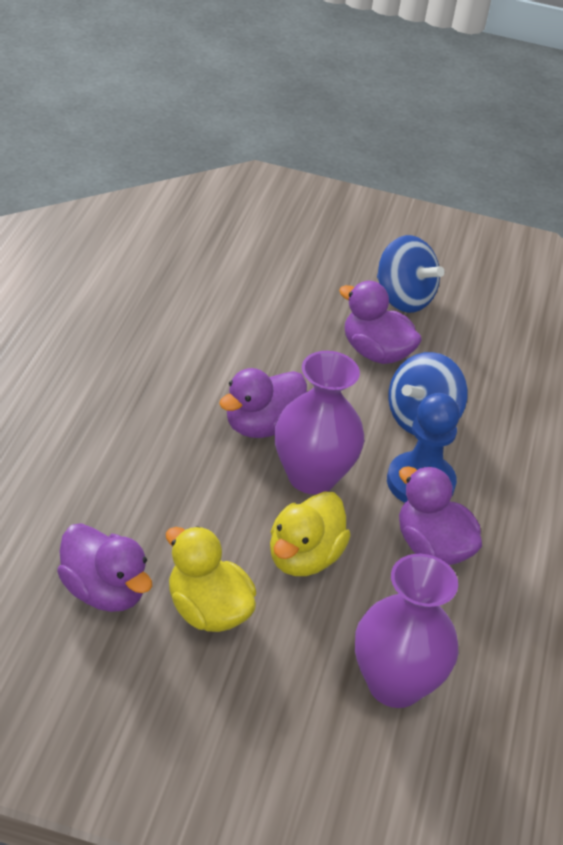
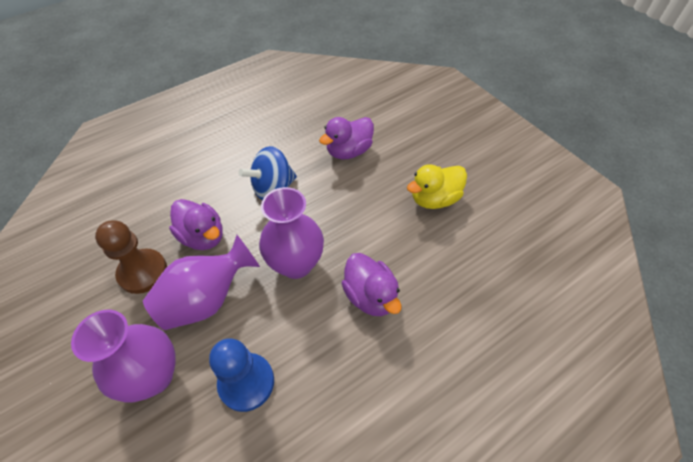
blue spinning top: 2 -> 1
brown pawn: 0 -> 1
purple duck: 4 -> 3
purple vase: 2 -> 3
yellow duck: 2 -> 1

